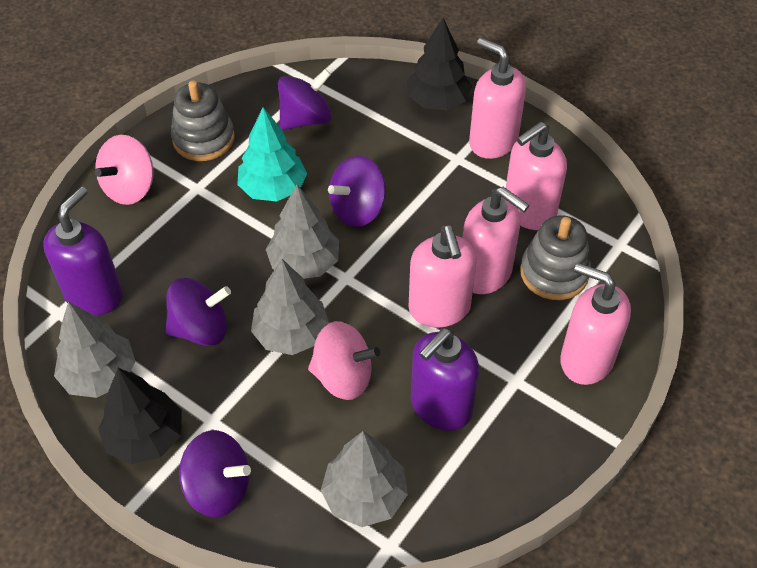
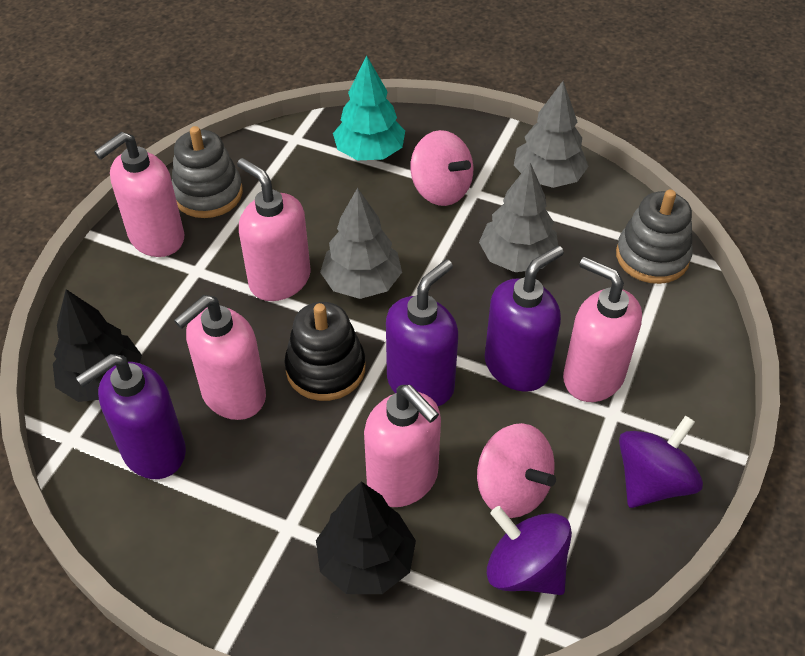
black stacking toy: 0 -> 1
grey tree: 4 -> 3
purple soap dispenser: 2 -> 3
purple spinning top: 4 -> 2

